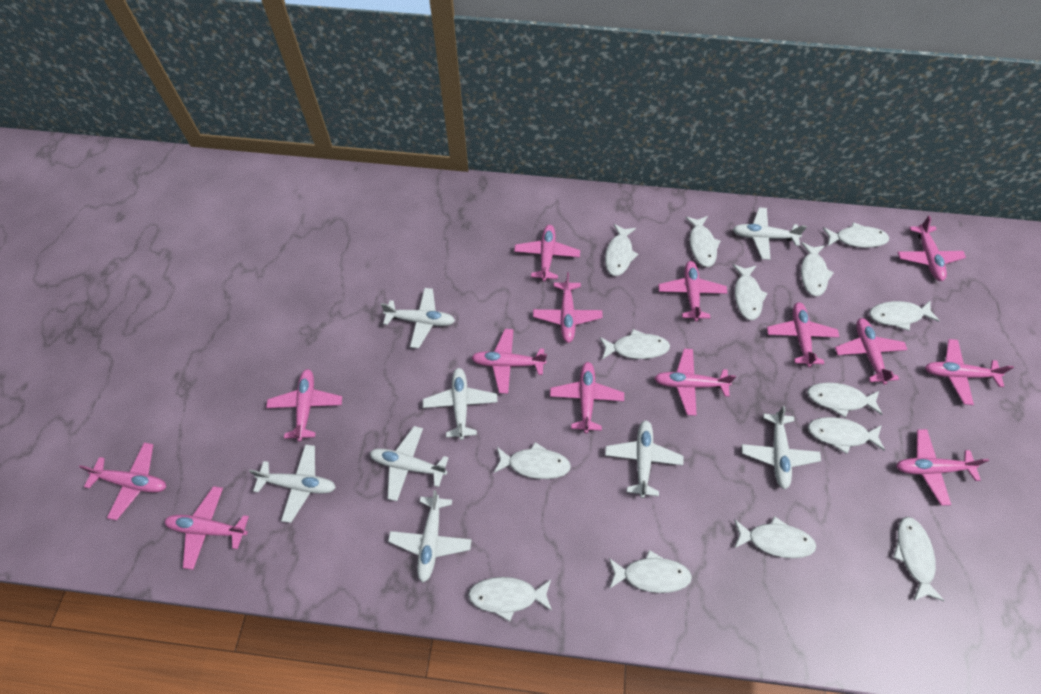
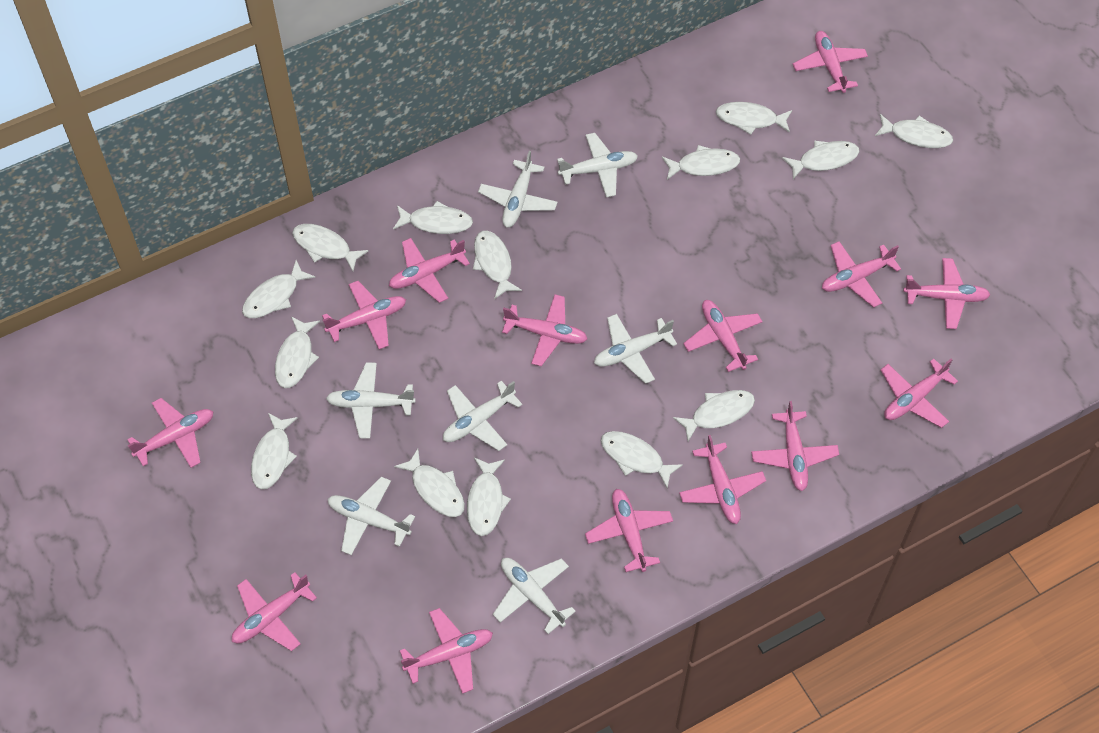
white plane: 8 -> 7

